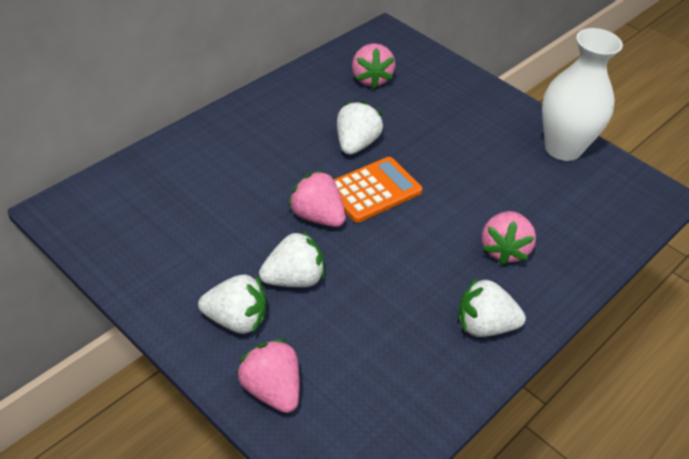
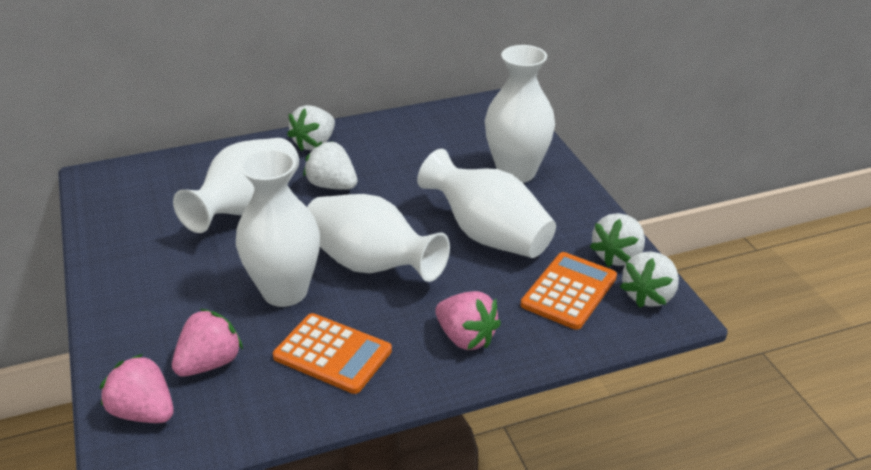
orange calculator: 1 -> 2
pink strawberry: 4 -> 3
white vase: 1 -> 5

